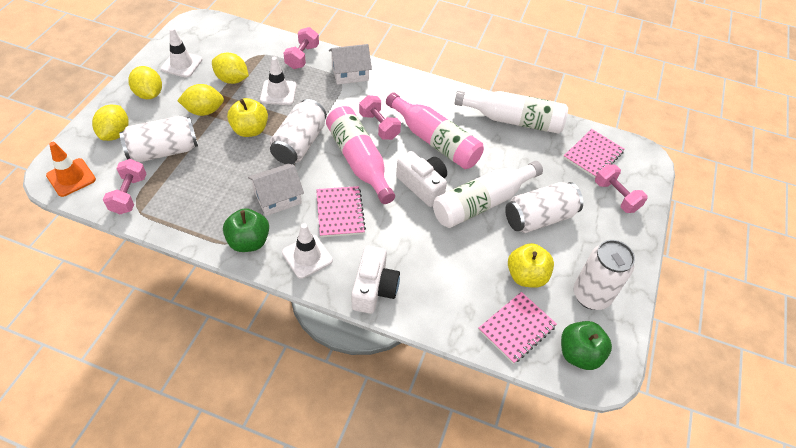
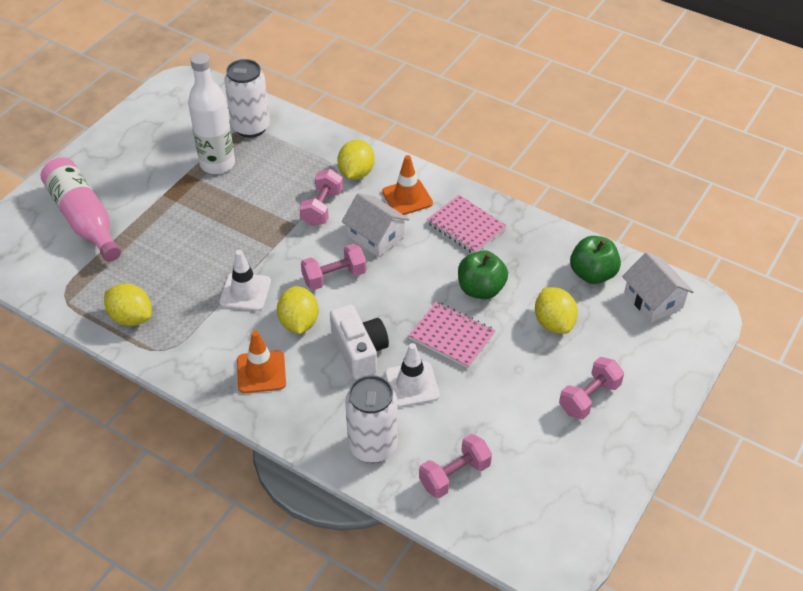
orange traffic cone: 1 -> 2
pink bottle: 2 -> 1
pink notebook: 3 -> 2
white bottle: 2 -> 1
white camera: 2 -> 1
white can: 4 -> 2
white traffic cone: 3 -> 2
yellow apple: 2 -> 0

